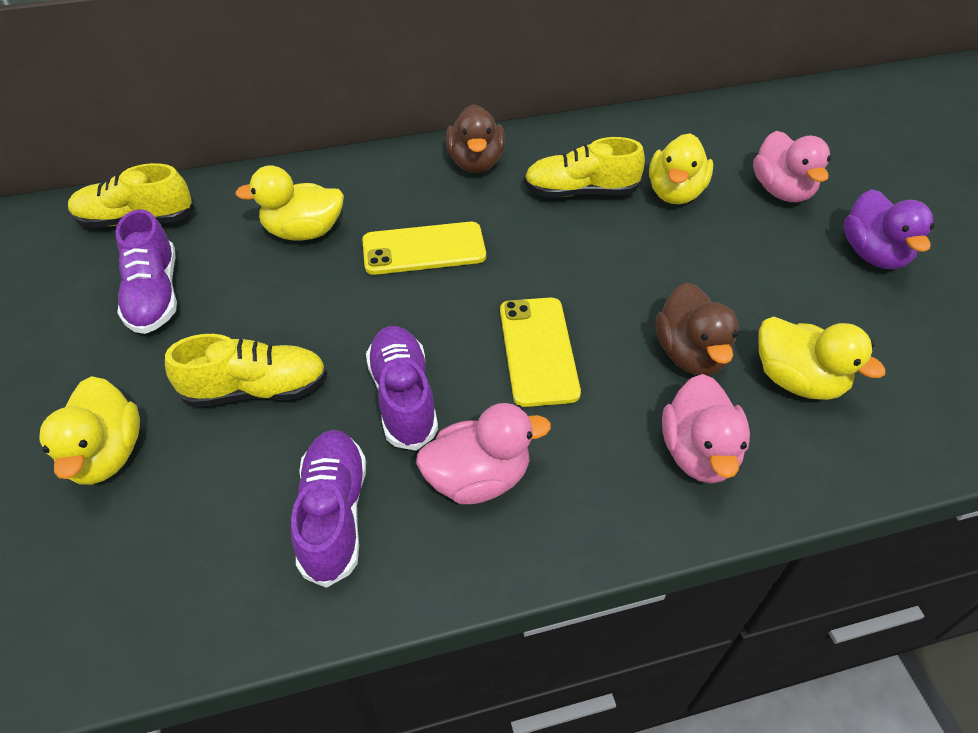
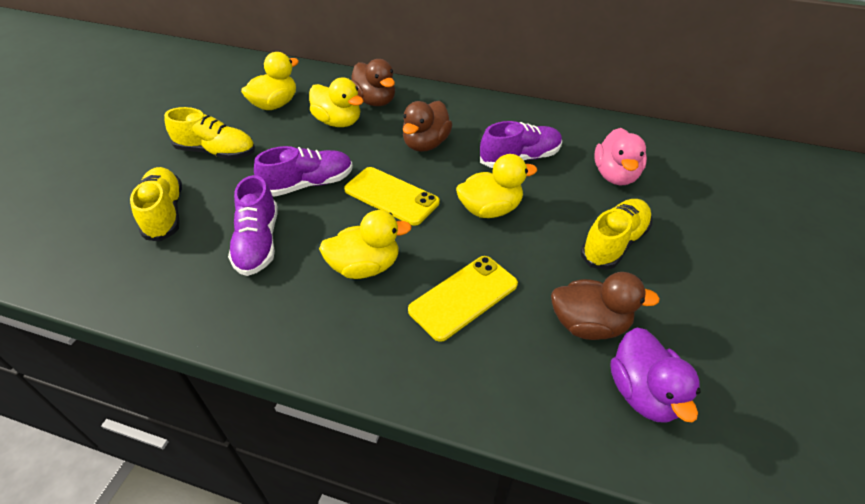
brown duck: 2 -> 3
pink duck: 3 -> 1

